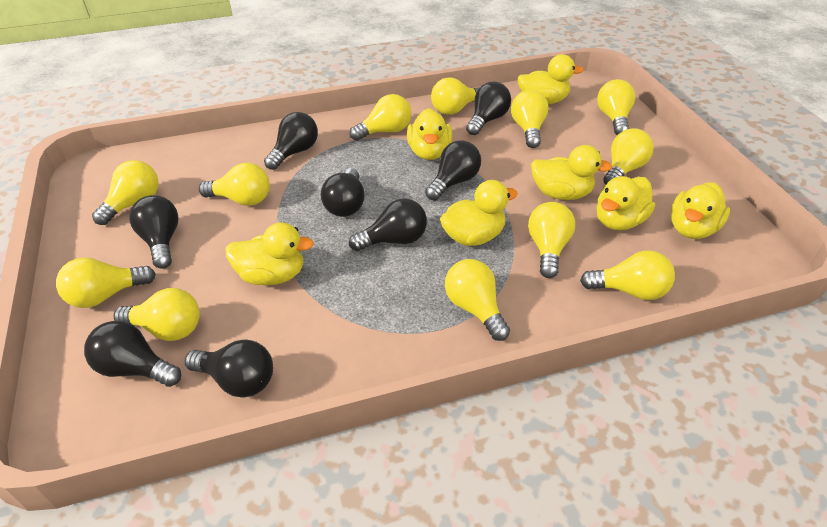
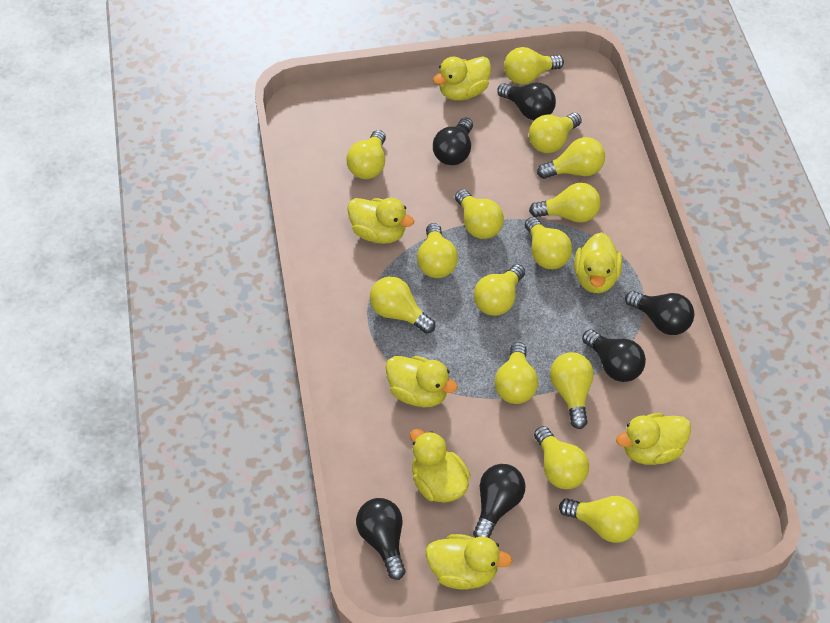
black light bulb: 8 -> 6
yellow light bulb: 12 -> 14

